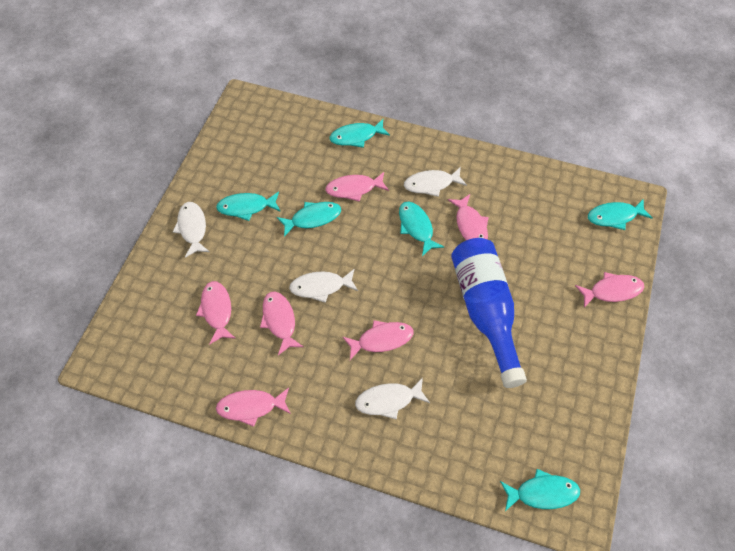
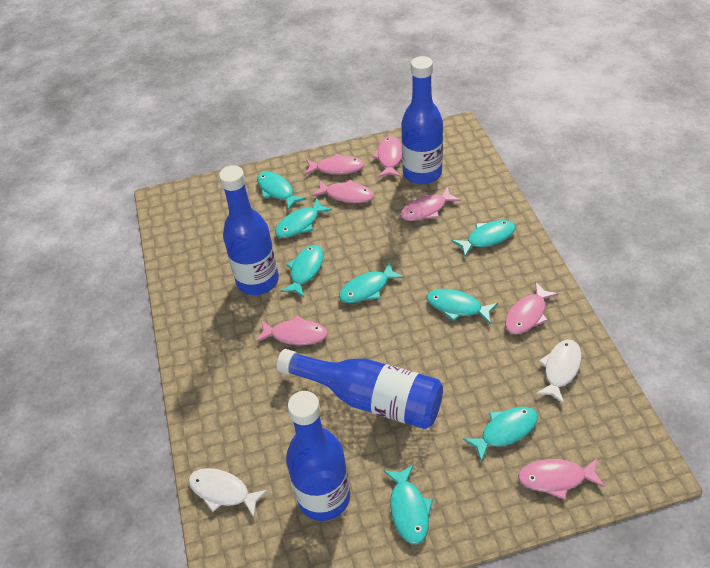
blue bottle: 1 -> 4
turquoise fish: 6 -> 8
white fish: 4 -> 2

